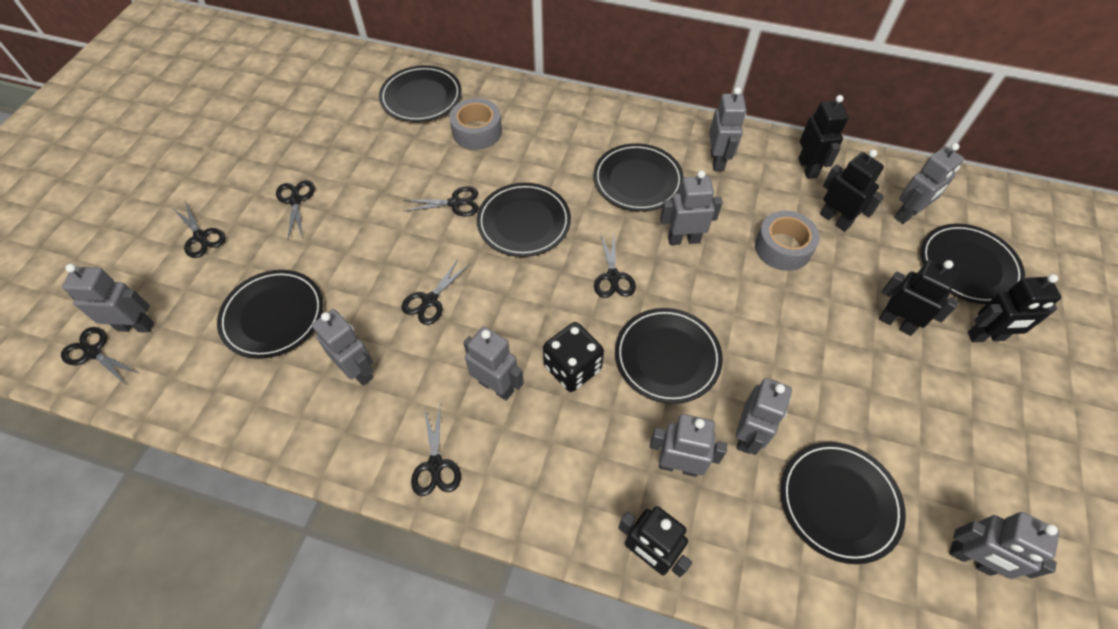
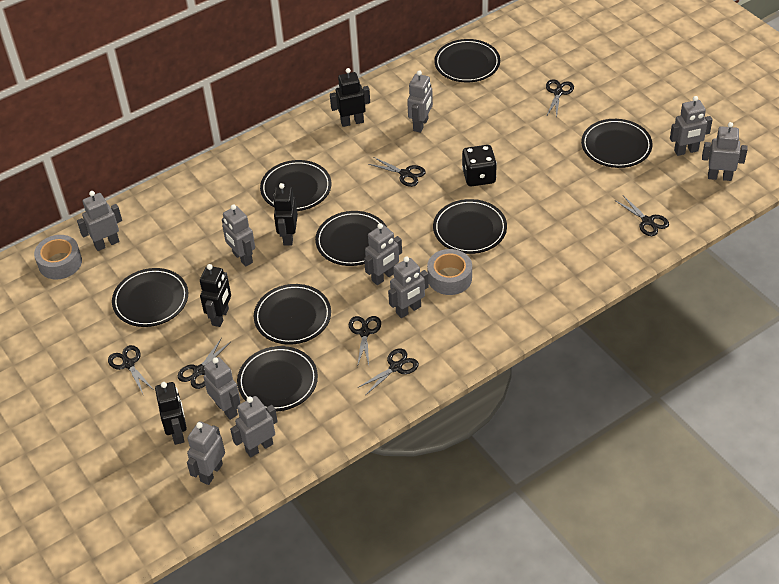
black plate: 7 -> 8
black robot: 5 -> 4
grey robot: 9 -> 10

